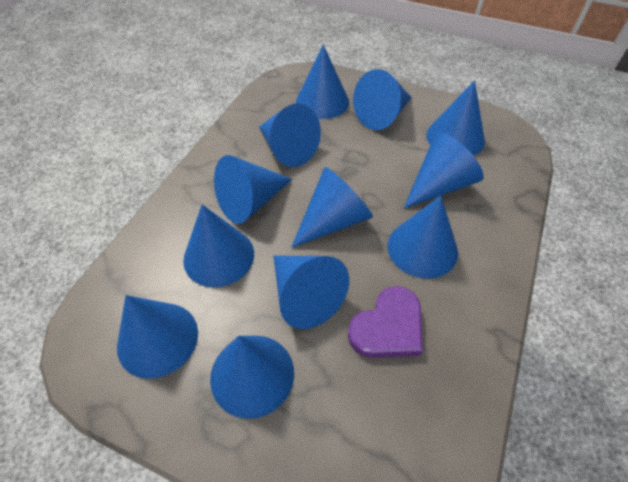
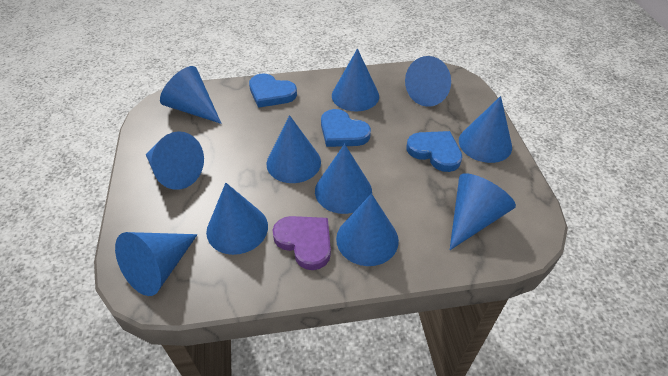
blue cone: 12 -> 11
blue heart: 0 -> 3

